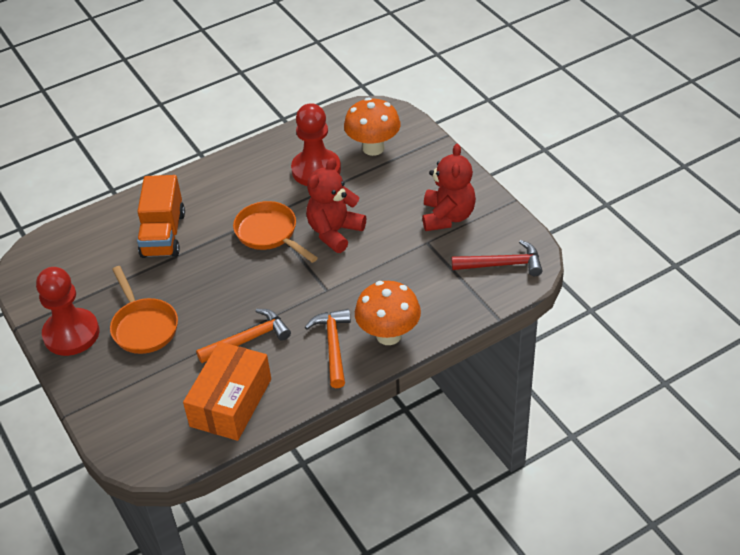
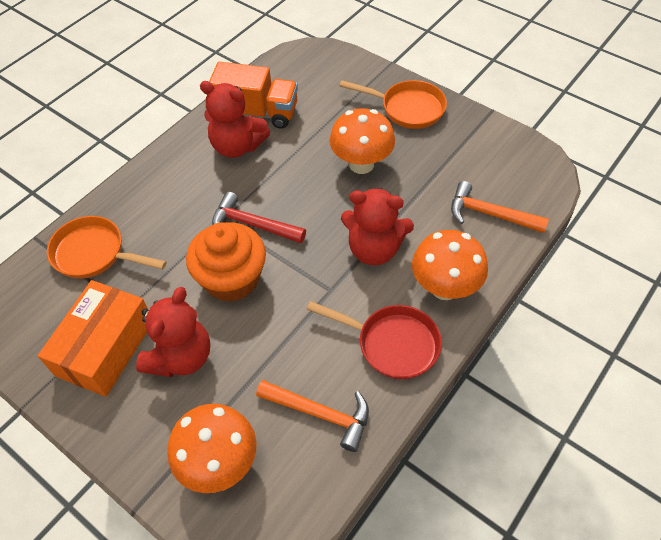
orange cupcake: 0 -> 1
orange mushroom: 2 -> 3
red pan: 0 -> 1
red pawn: 2 -> 0
red teddy bear: 2 -> 3

